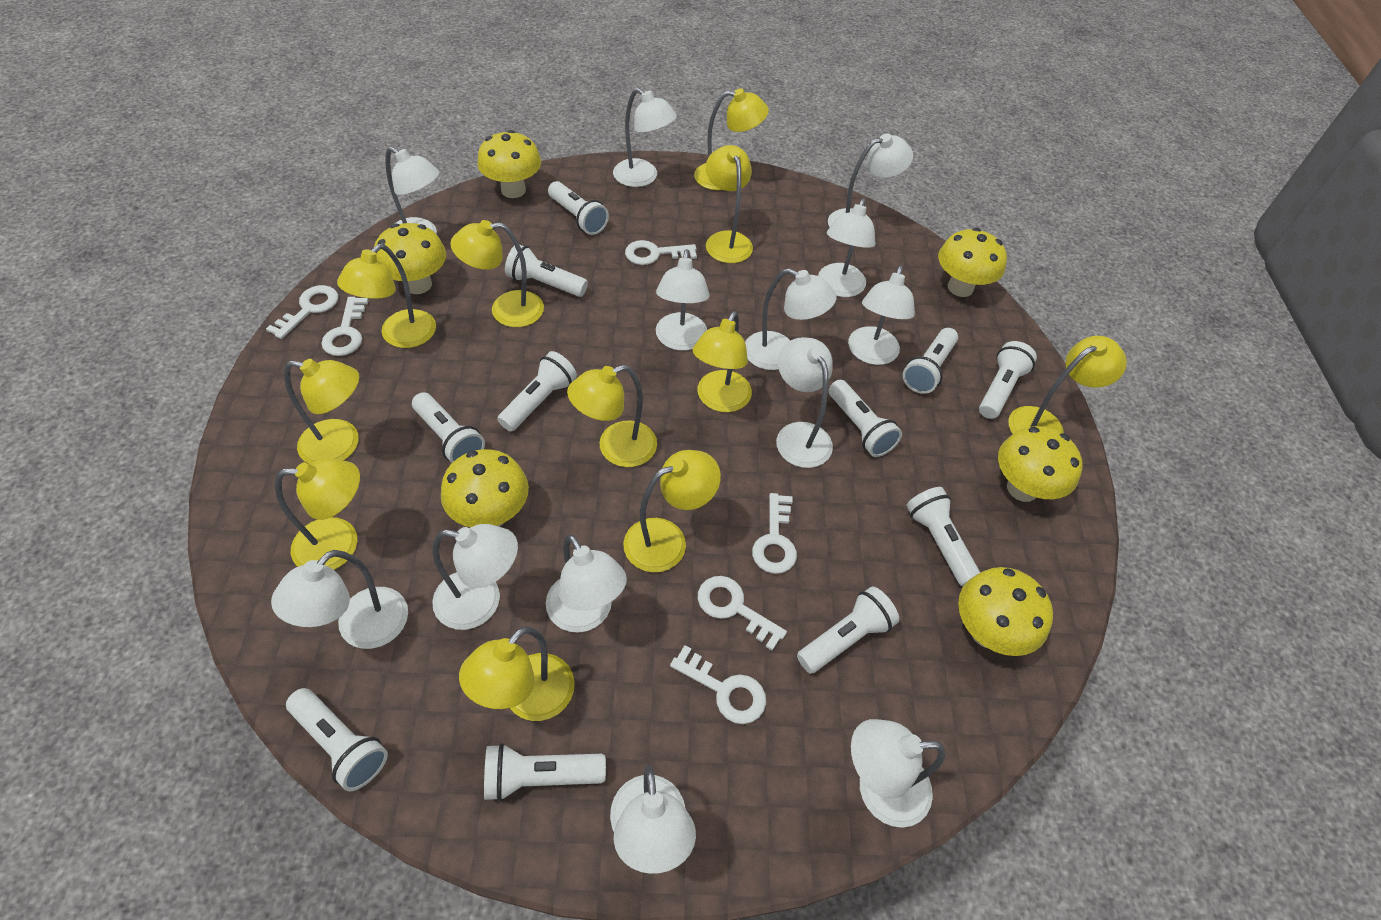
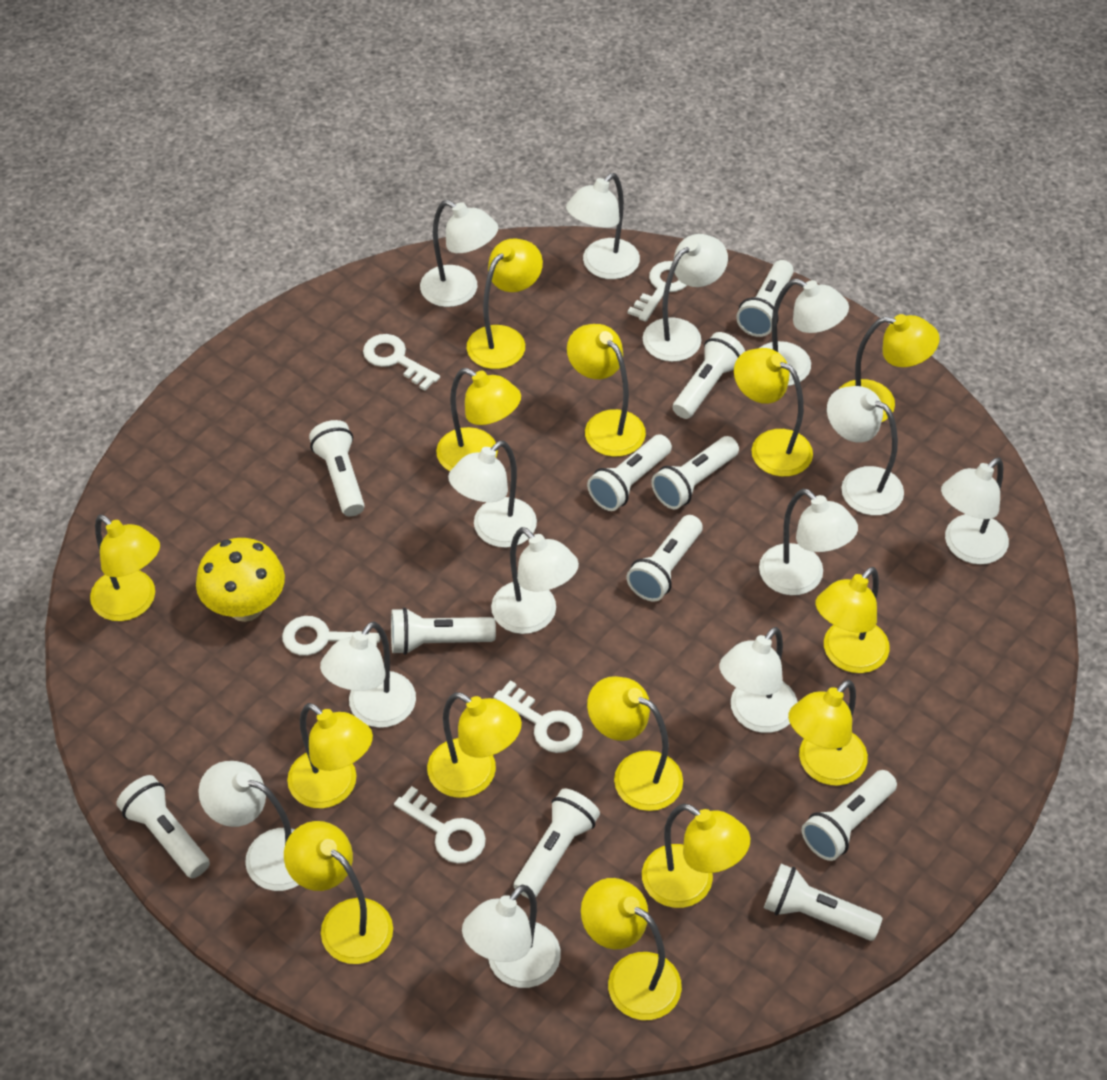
white key: 6 -> 5
yellow lamp: 11 -> 14
yellow mushroom: 6 -> 1

